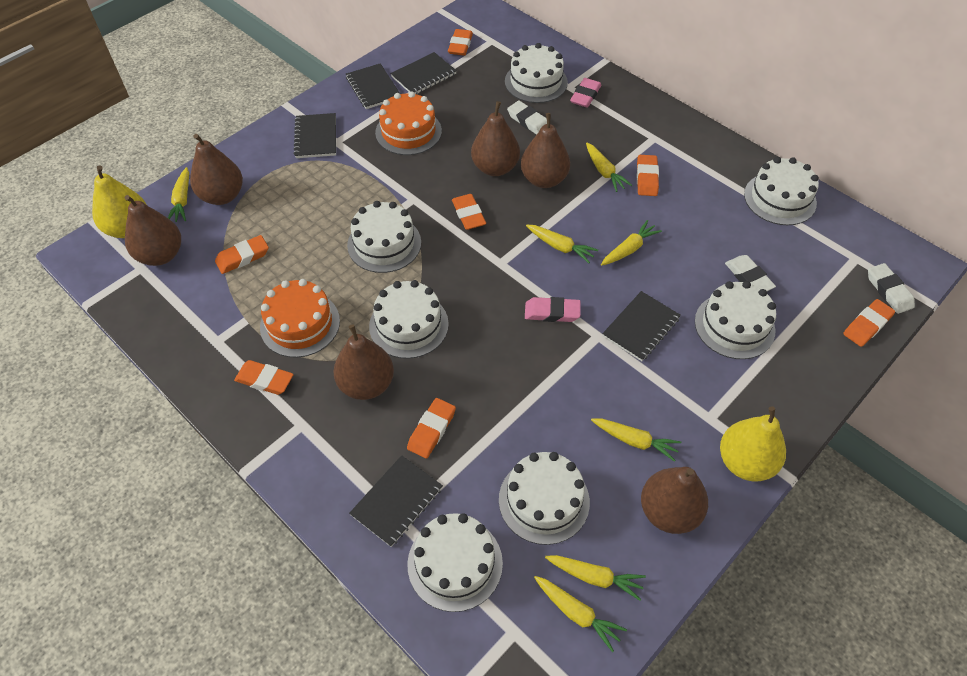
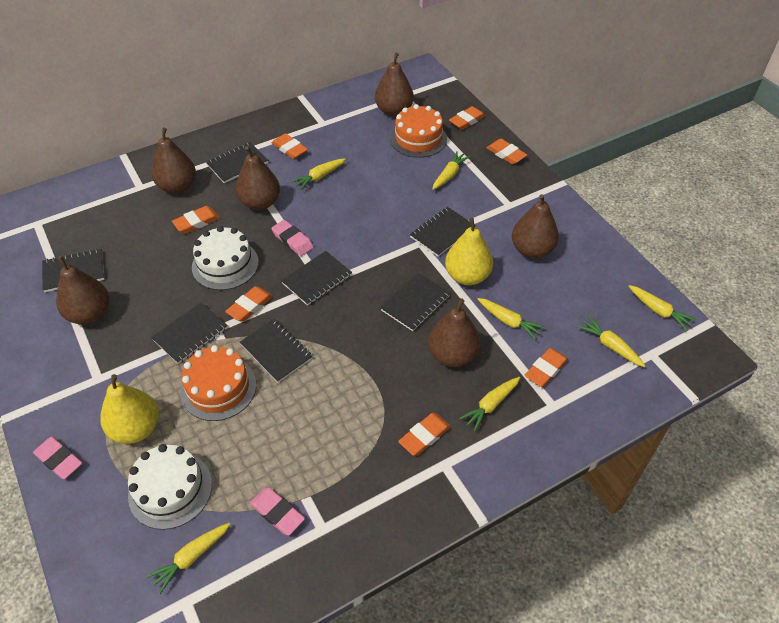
black notebook: 5 -> 7
pink eraser: 2 -> 3
white cake: 7 -> 2
white eraser: 3 -> 0

